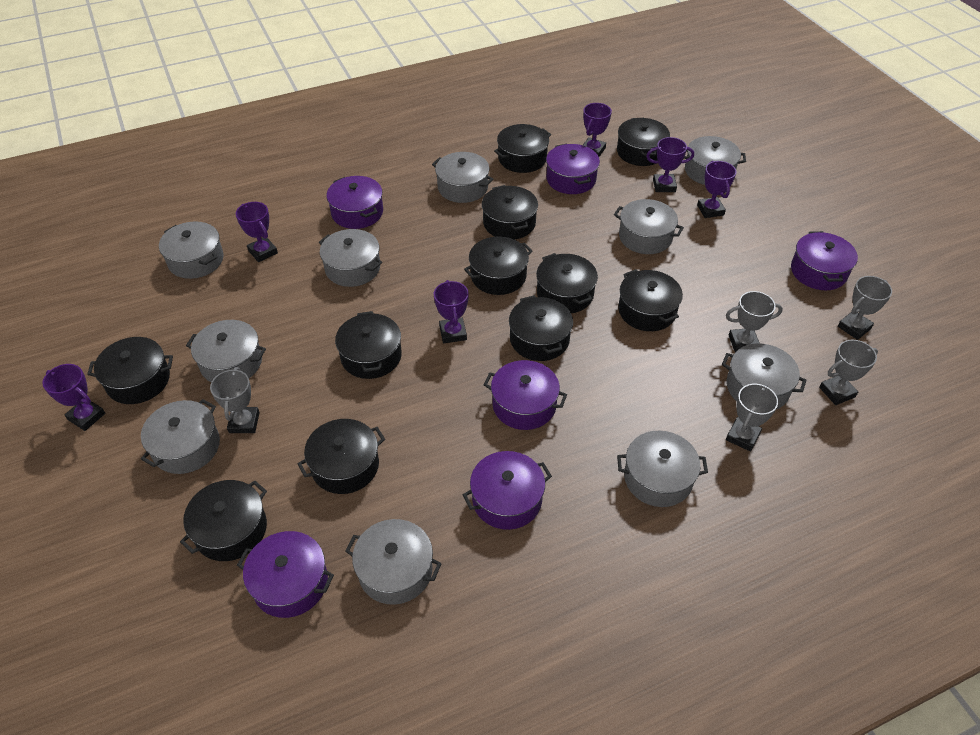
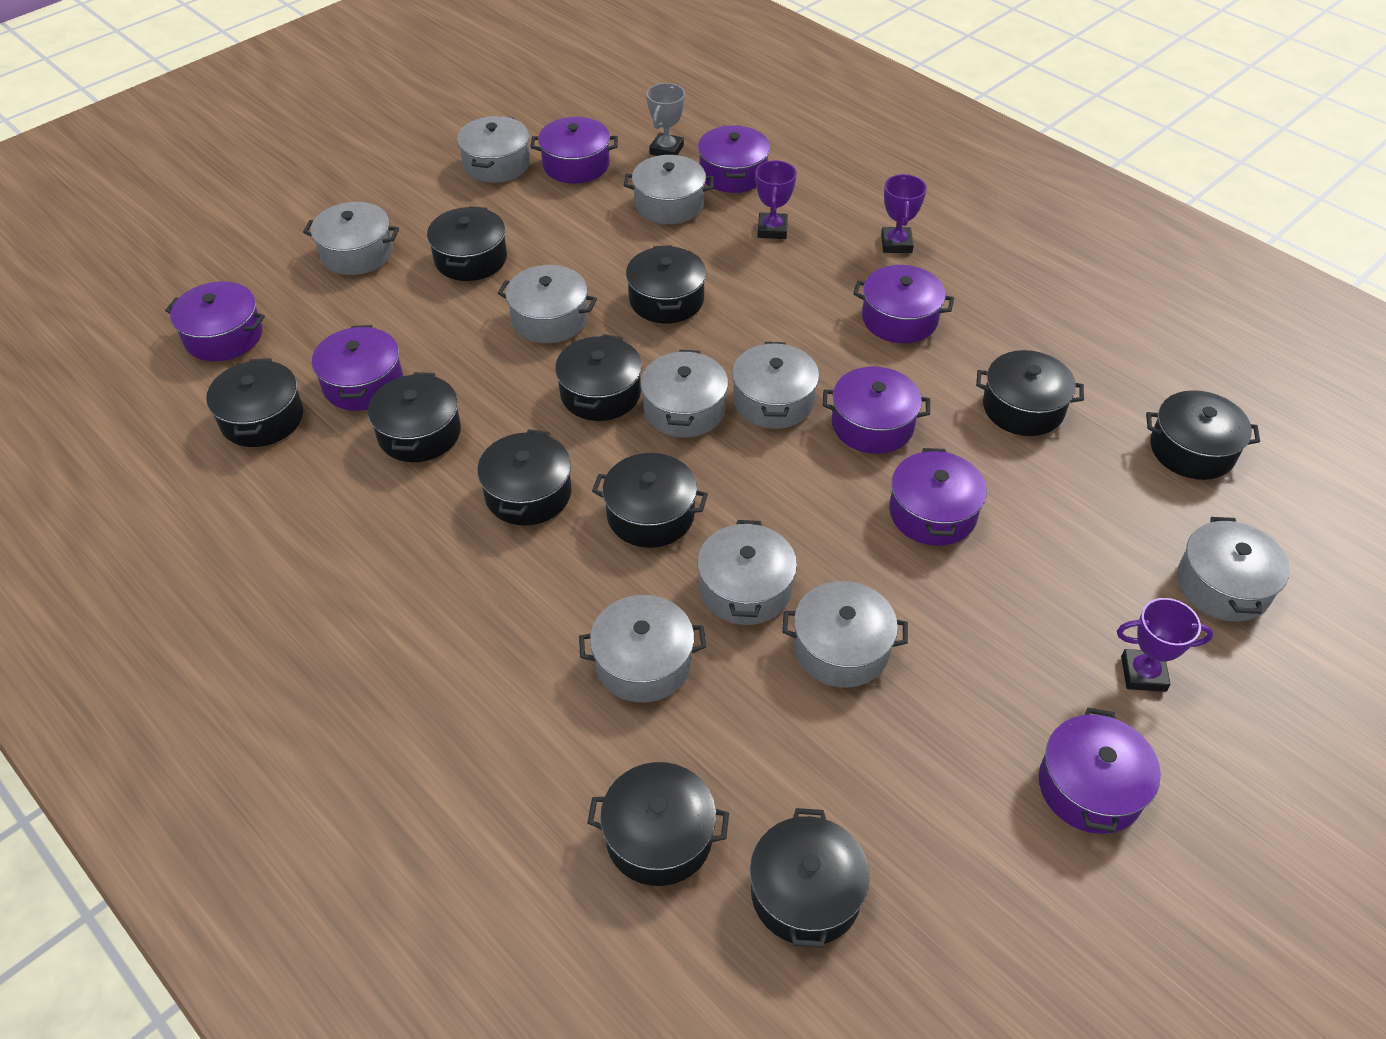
grey trophy: 5 -> 1
purple pot: 6 -> 8
purple trophy: 6 -> 3

